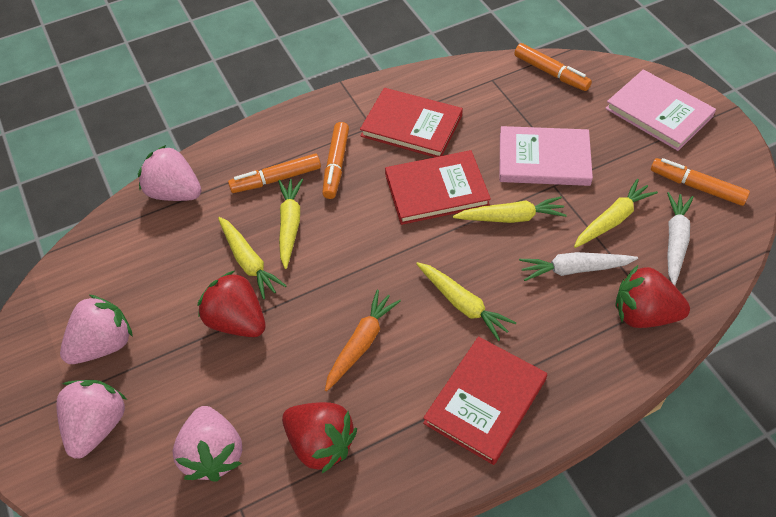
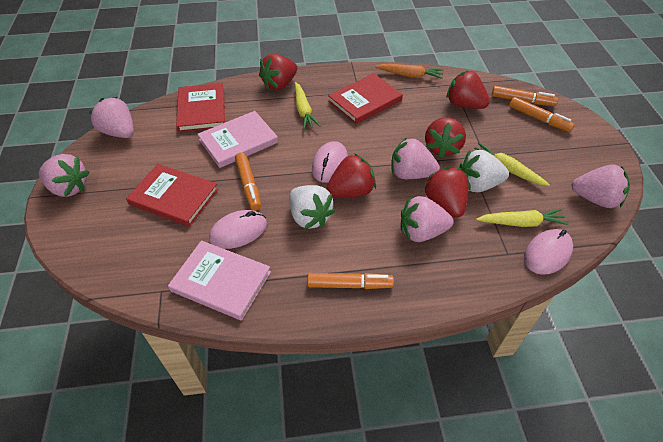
pink mouse: 0 -> 3
pink strawberry: 4 -> 5
red strawberry: 3 -> 5
white carrot: 2 -> 0
white strawberry: 0 -> 2
yellow carrot: 5 -> 3

